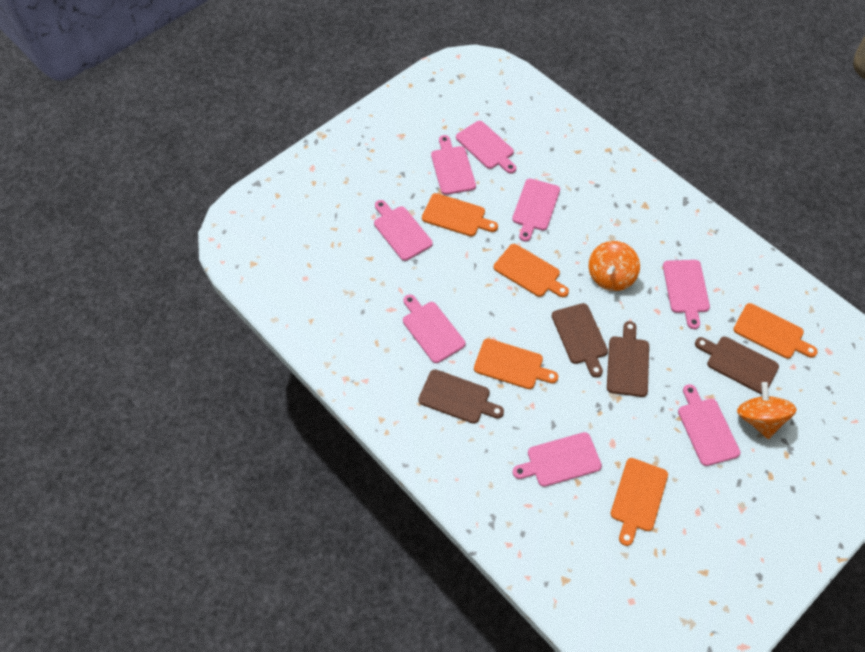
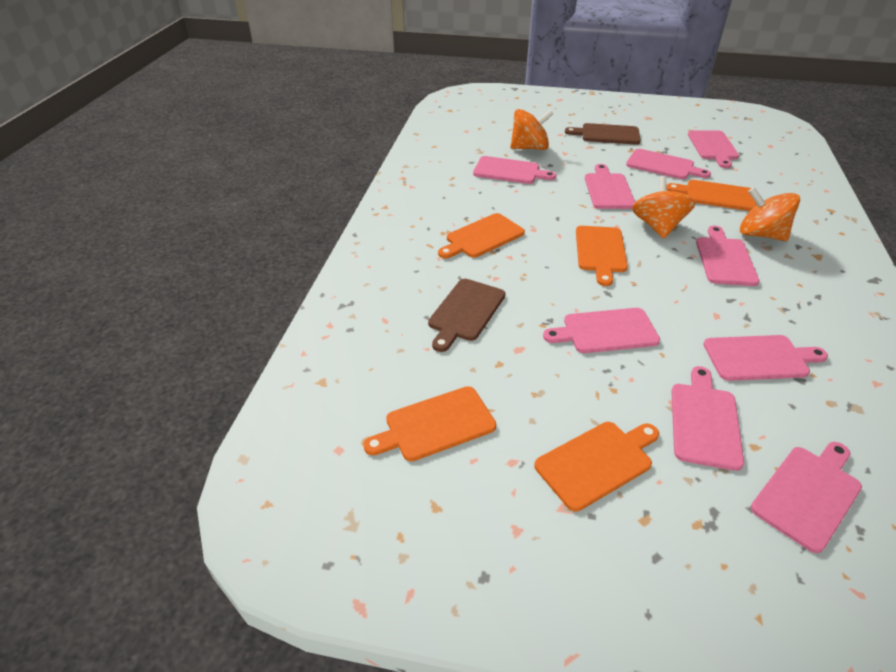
brown cutting board: 4 -> 2
orange spinning top: 2 -> 3
pink cutting board: 8 -> 9

